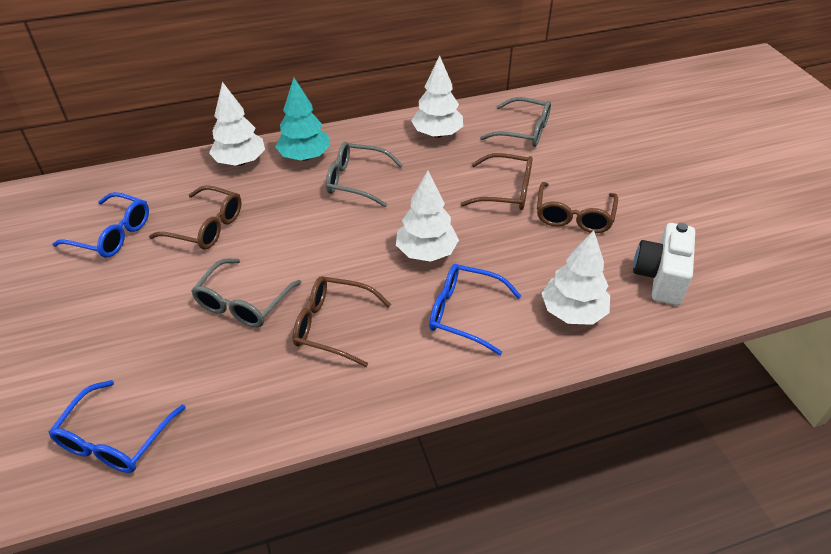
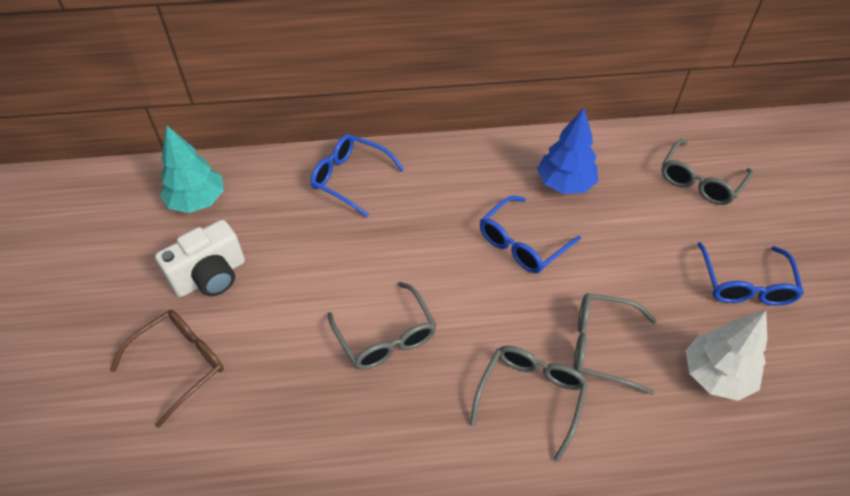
blue tree: 0 -> 1
brown glasses: 4 -> 1
grey glasses: 3 -> 4
white tree: 4 -> 1

